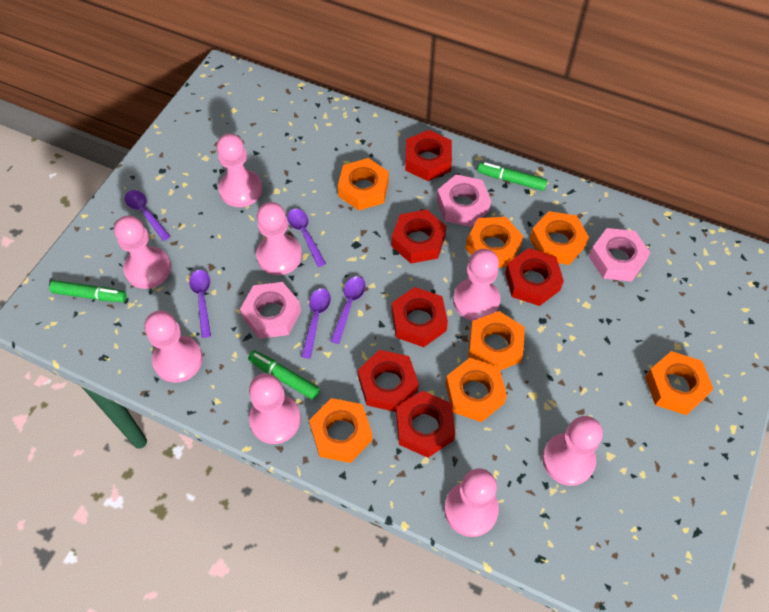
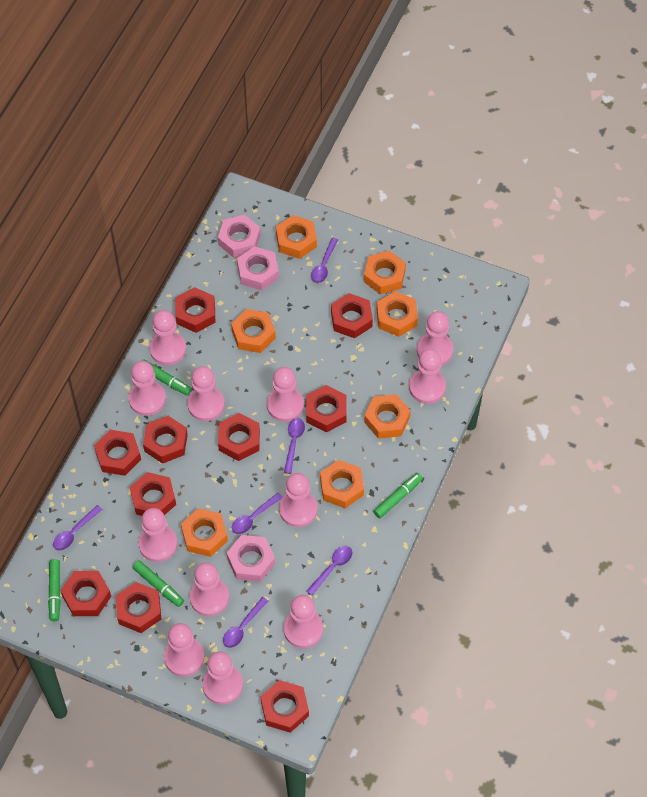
green marker: 3 -> 4
pink pawn: 8 -> 12
purple spoon: 5 -> 6
red nut: 6 -> 10

